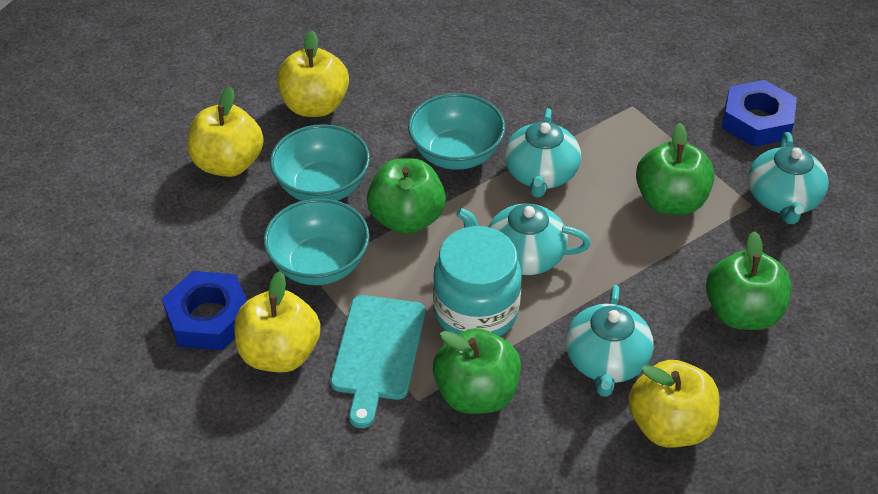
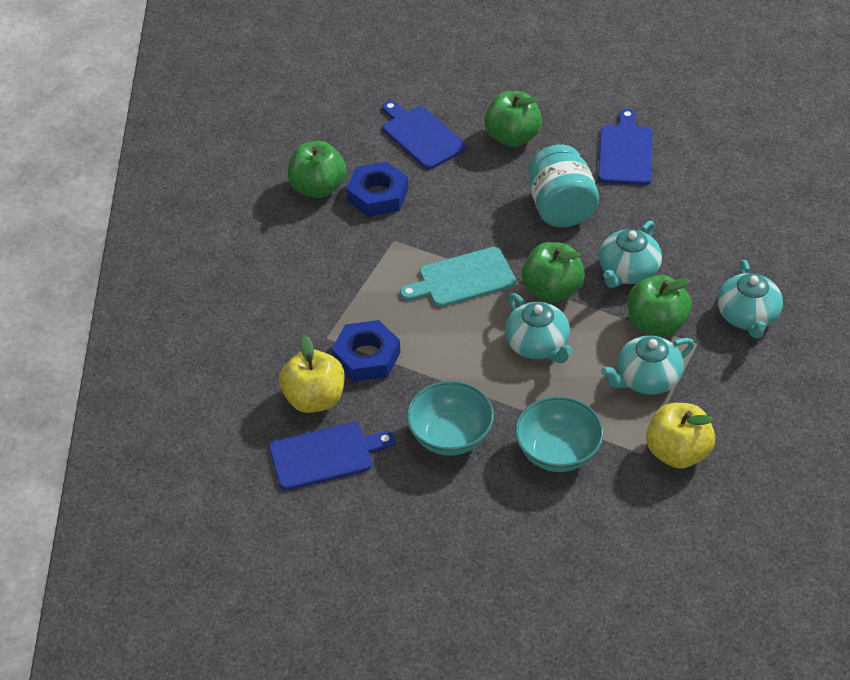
blue cutting board: 0 -> 3
turquoise bowl: 3 -> 2
yellow apple: 4 -> 2

